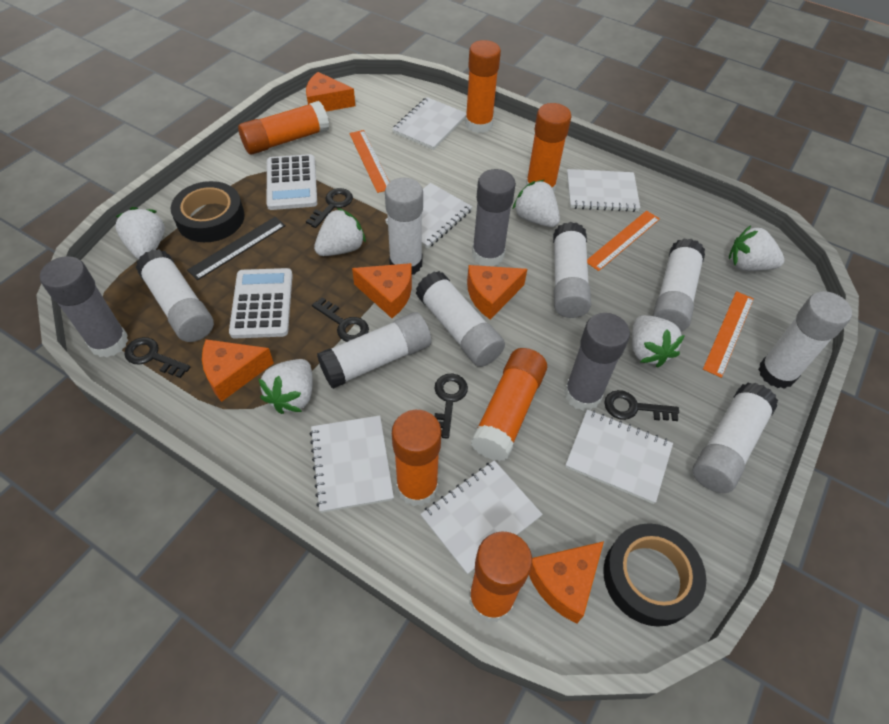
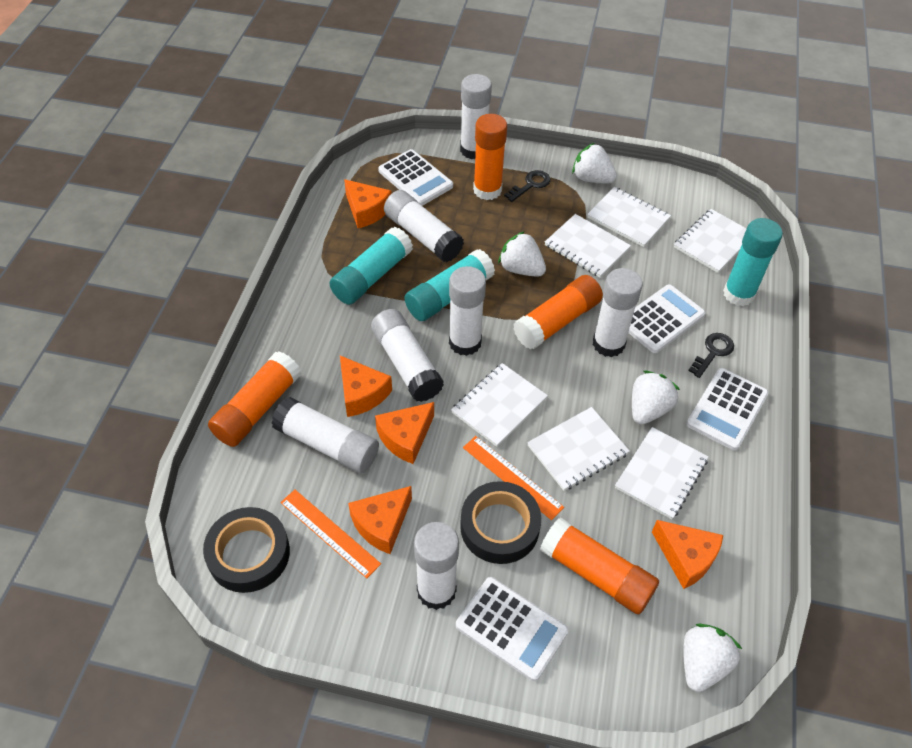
black key: 5 -> 2
black ruler: 1 -> 0
grey glue stick: 3 -> 0
orange glue stick: 6 -> 4
orange ruler: 3 -> 2
turquoise glue stick: 0 -> 3
white calculator: 2 -> 4
white glue stick: 8 -> 7
white strawberry: 6 -> 4

